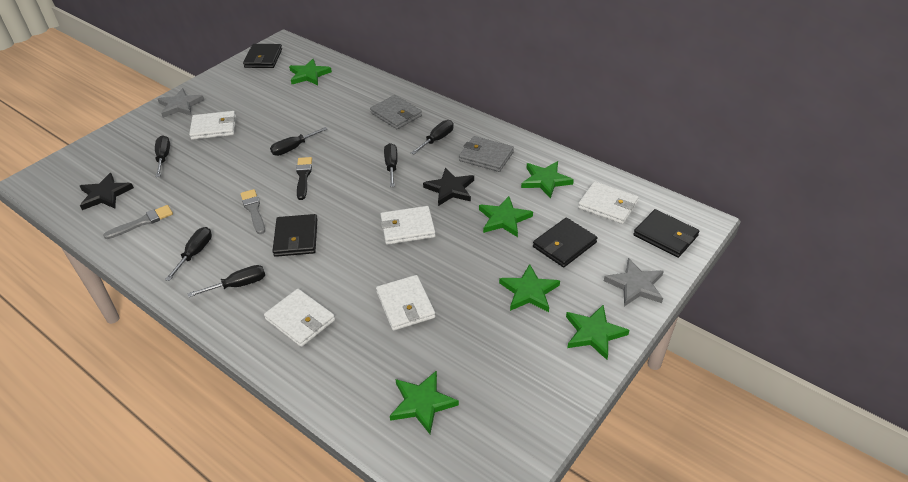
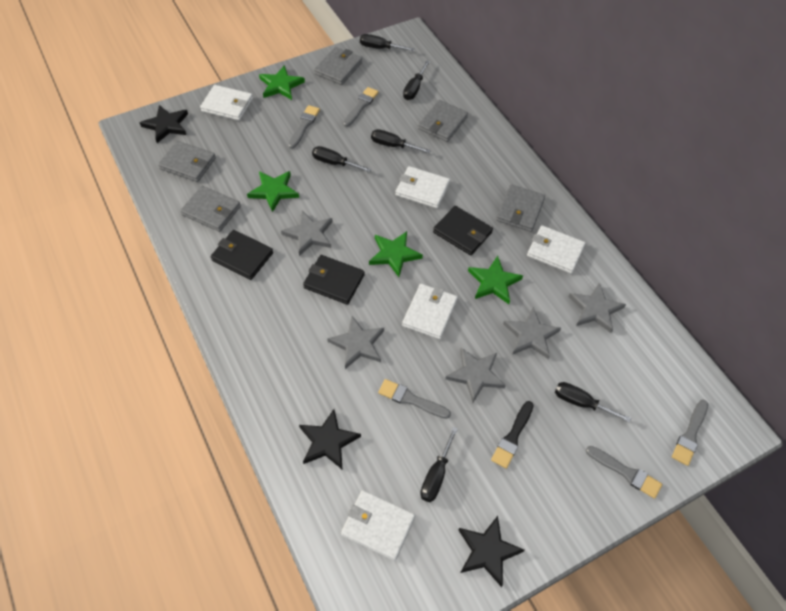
black star: 2 -> 3
black wallet: 4 -> 3
green star: 6 -> 4
grey brush: 2 -> 5
grey star: 2 -> 5
grey wallet: 2 -> 5

